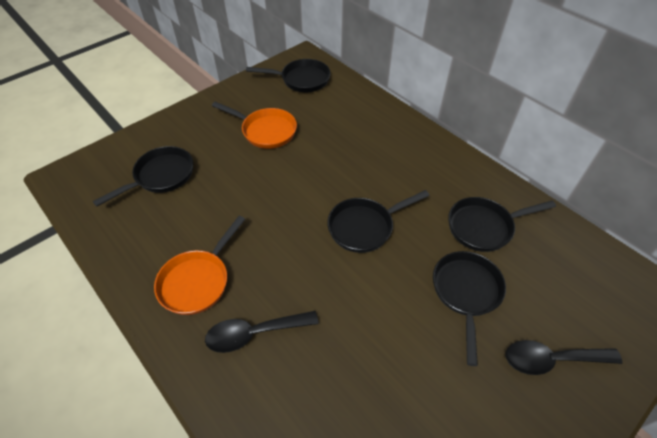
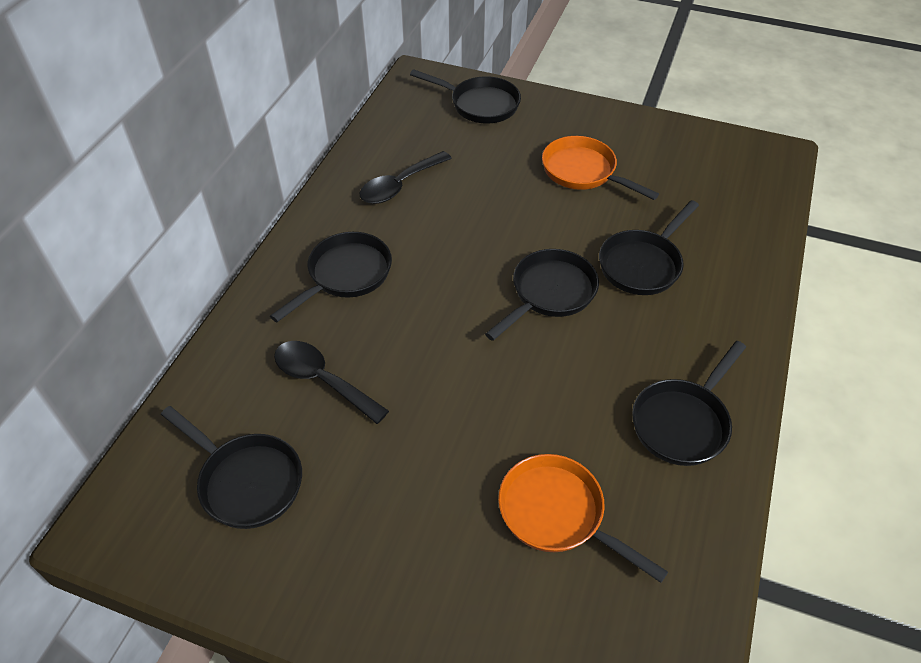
black pan: 5 -> 6

